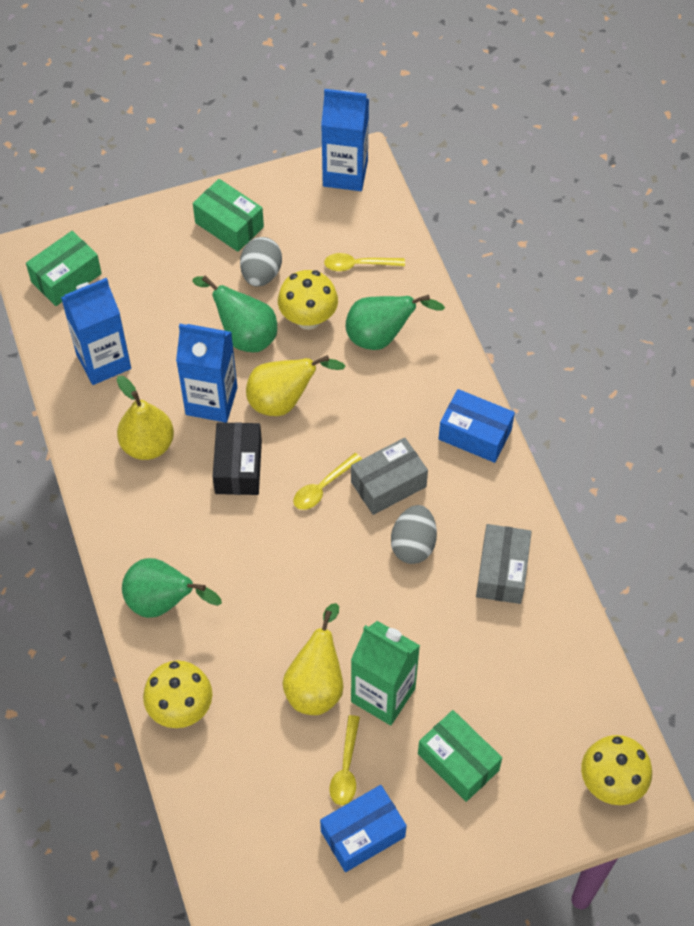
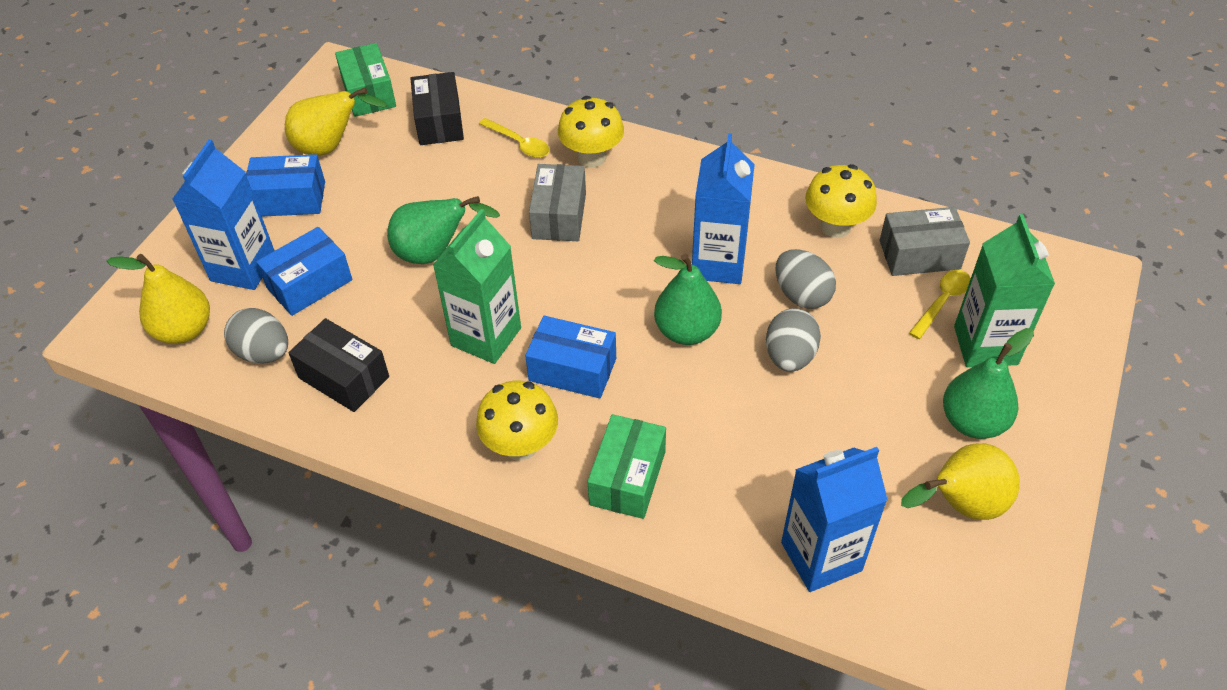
black box: 1 -> 2
blue box: 2 -> 3
green box: 3 -> 2
green carton: 1 -> 2
grey egg: 2 -> 3
yellow spoon: 3 -> 2

